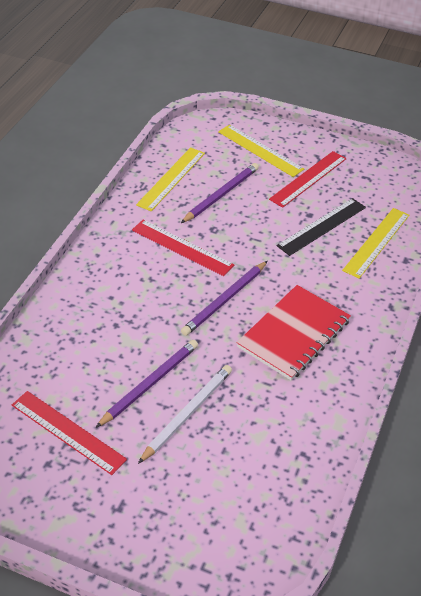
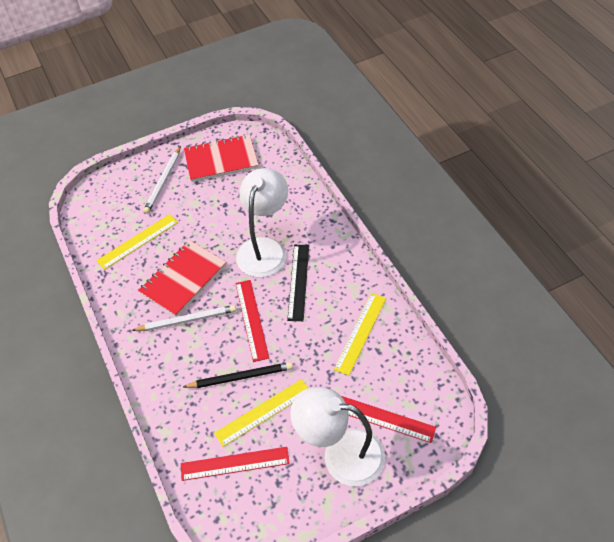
black pencil: 0 -> 1
purple pencil: 3 -> 0
red notebook: 1 -> 2
white lamp: 0 -> 2
white pencil: 1 -> 2

